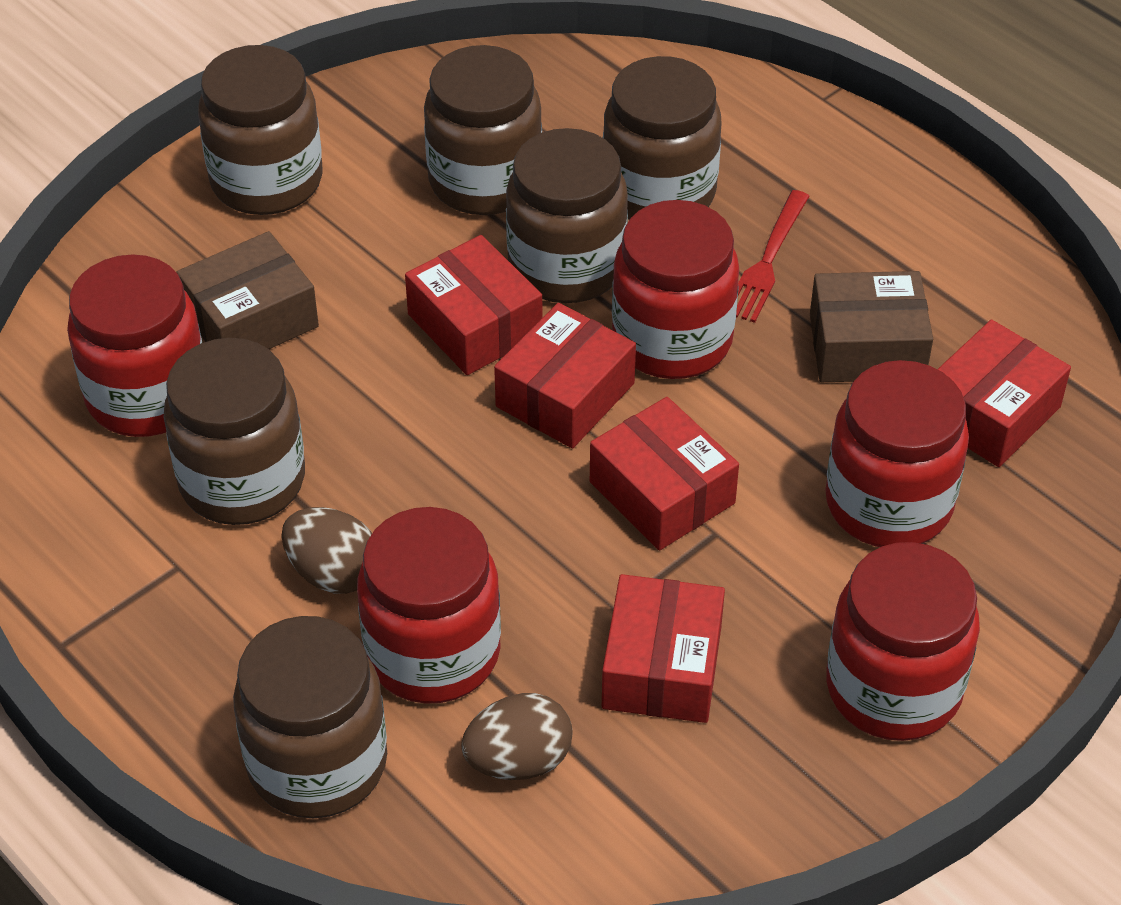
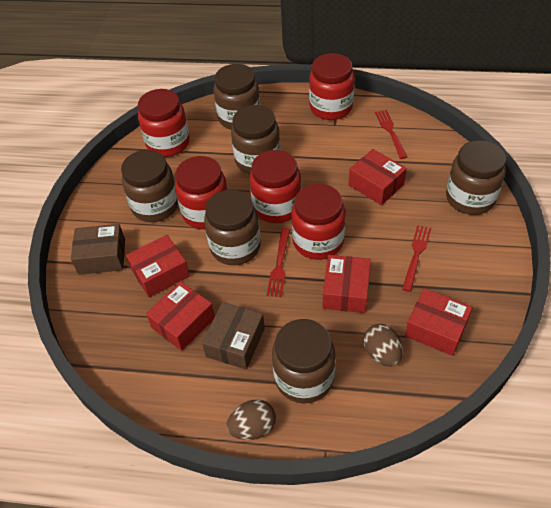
red fork: 1 -> 3

